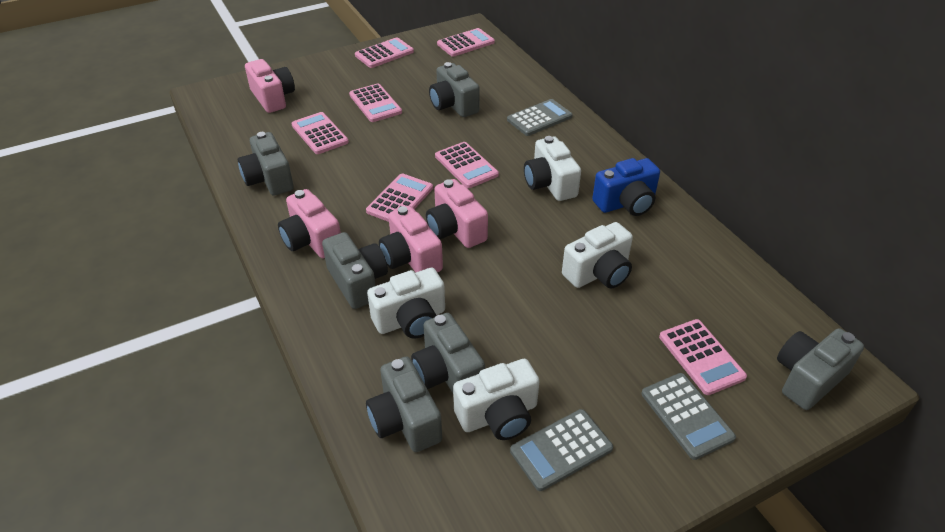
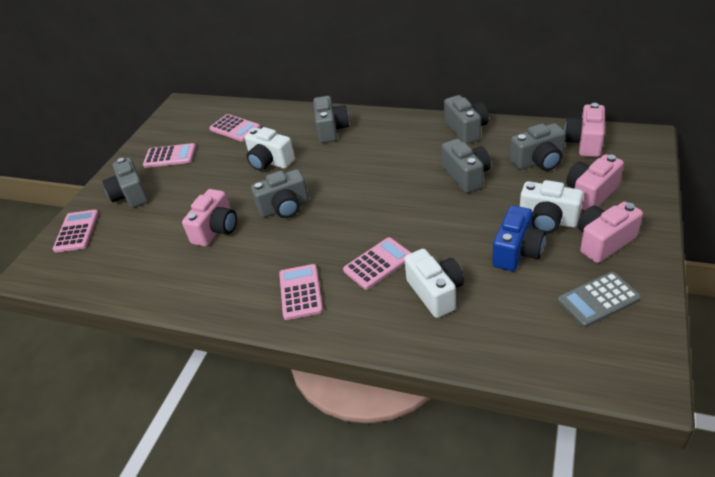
grey calculator: 3 -> 1
pink calculator: 7 -> 5
white camera: 4 -> 3

